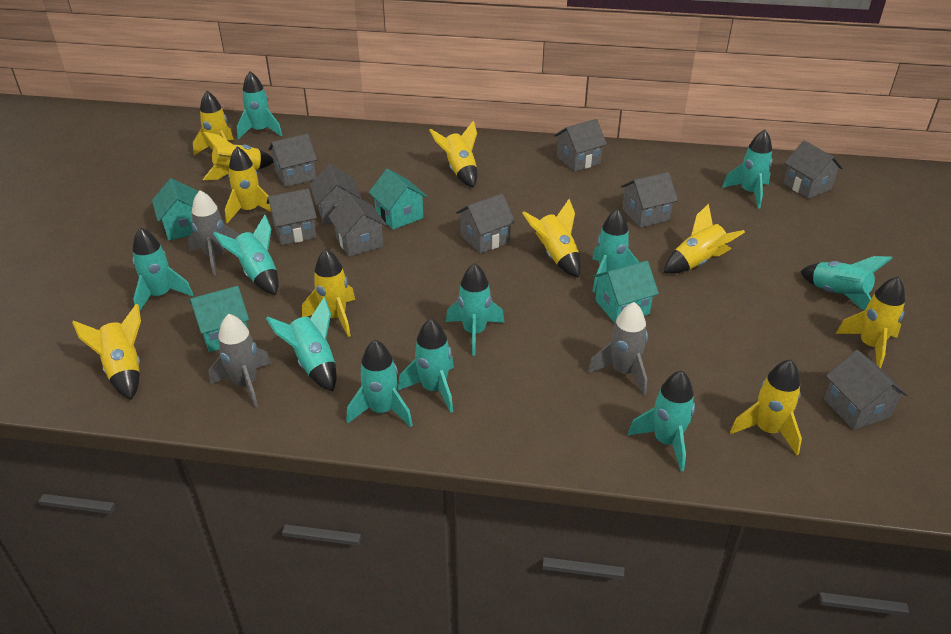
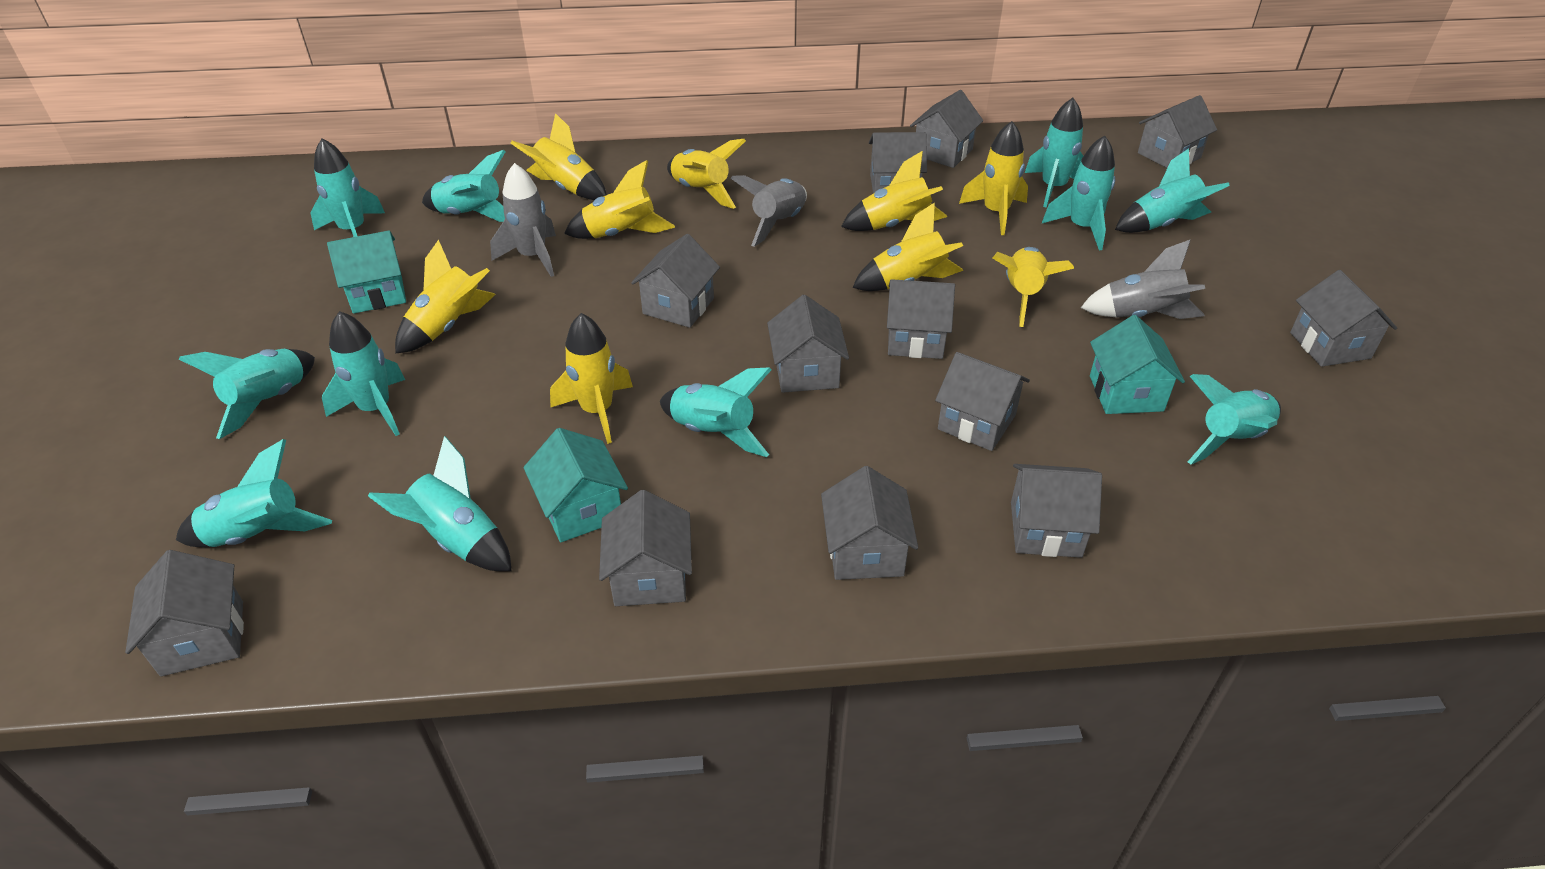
grey house: 9 -> 12
turquoise house: 4 -> 3
yellow rocket: 10 -> 9

